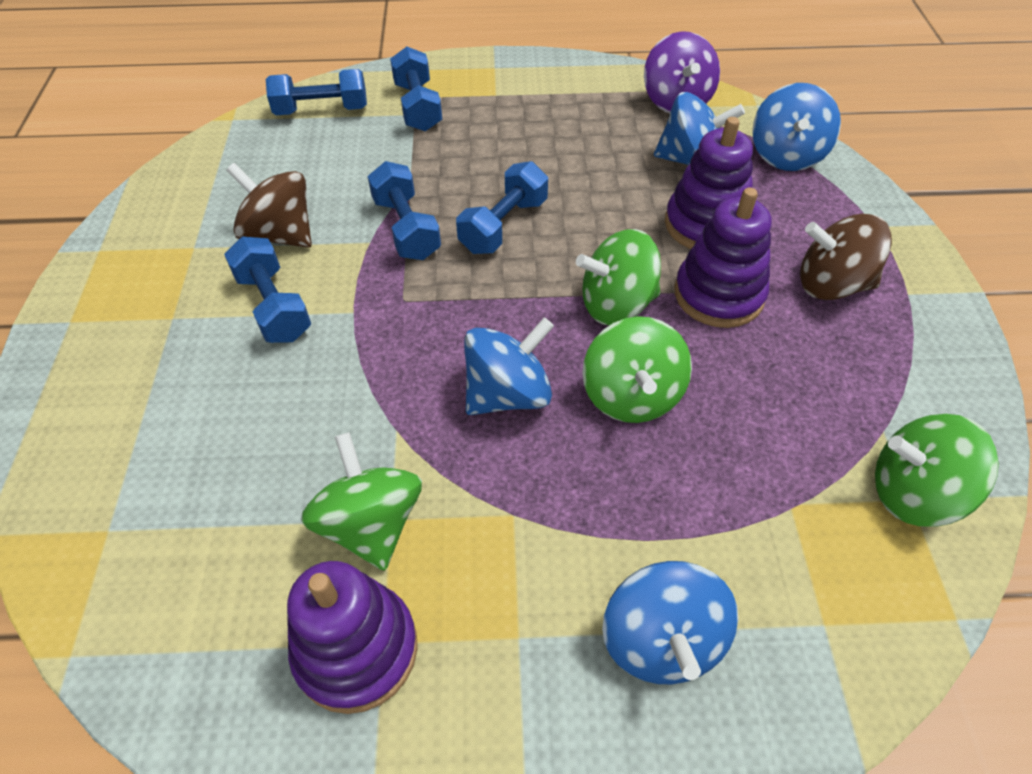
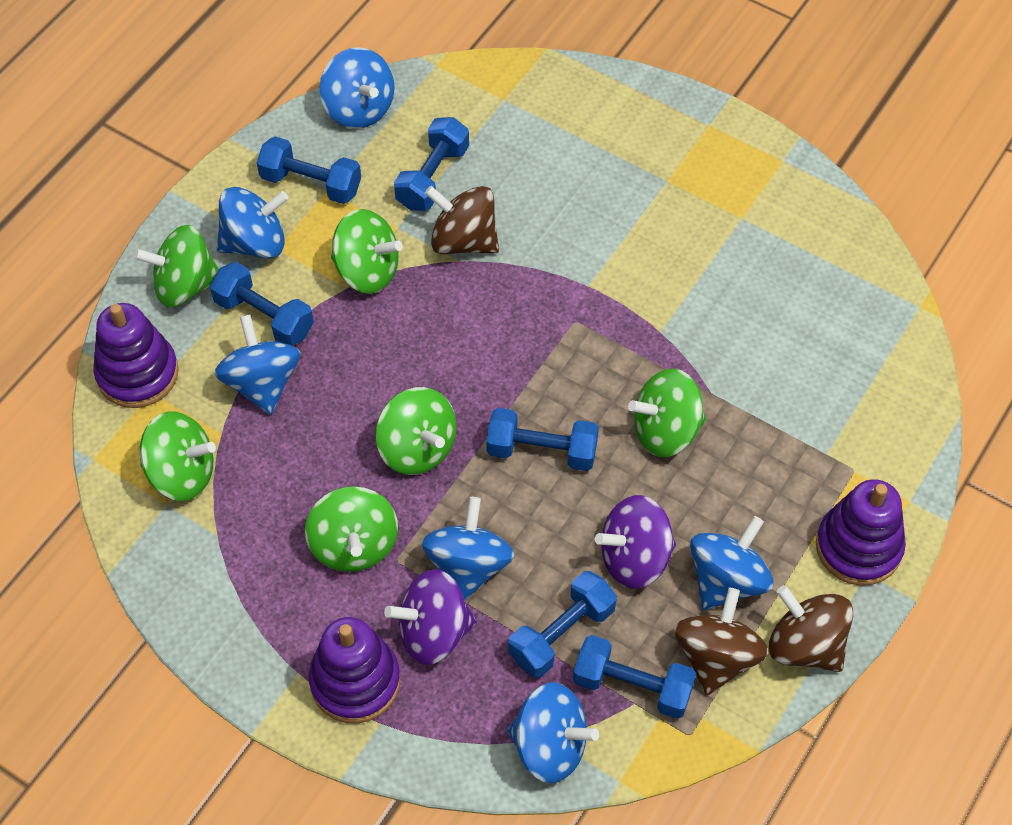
blue dumbbell: 5 -> 6
blue spinning top: 4 -> 6
brown spinning top: 2 -> 3
green spinning top: 4 -> 6
purple spinning top: 1 -> 2

